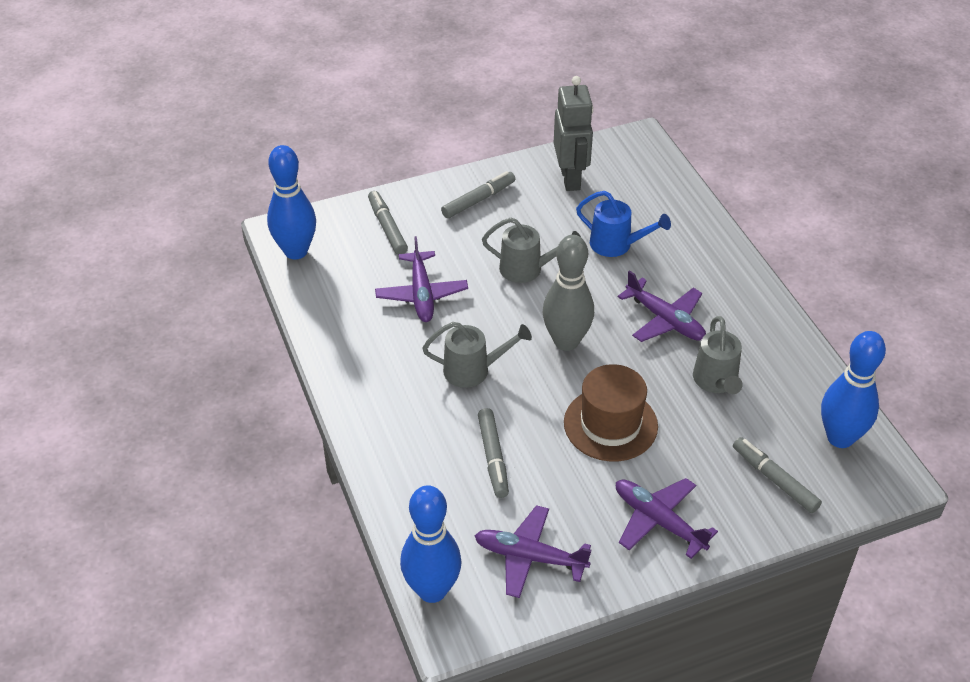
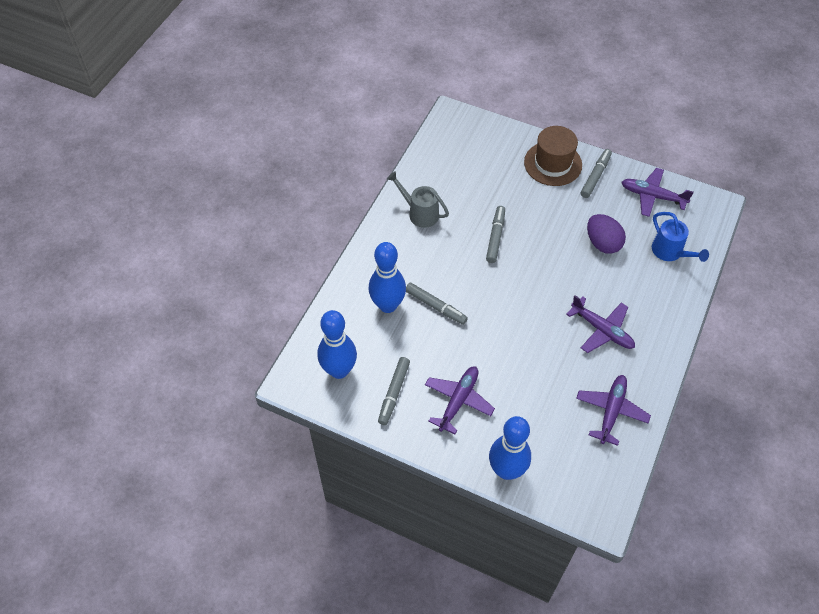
grey bowling pin: 1 -> 0
grey robot: 1 -> 0
grey watering can: 3 -> 1
purple egg: 0 -> 1

